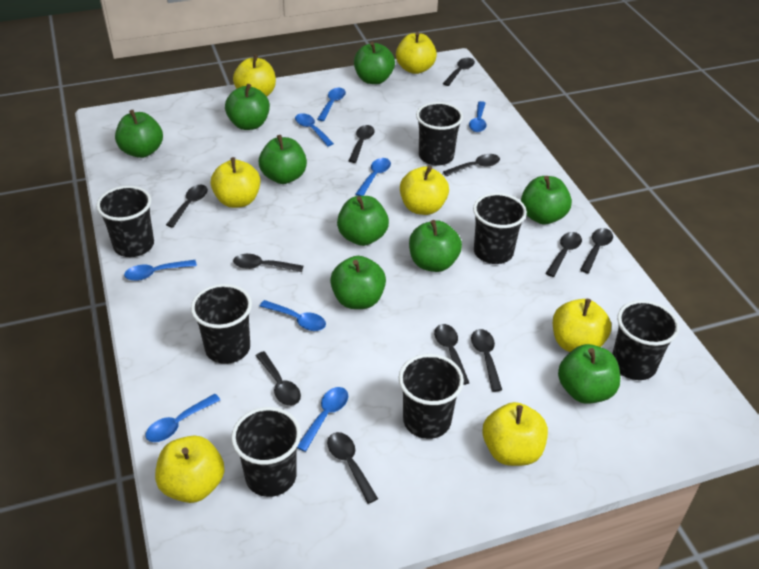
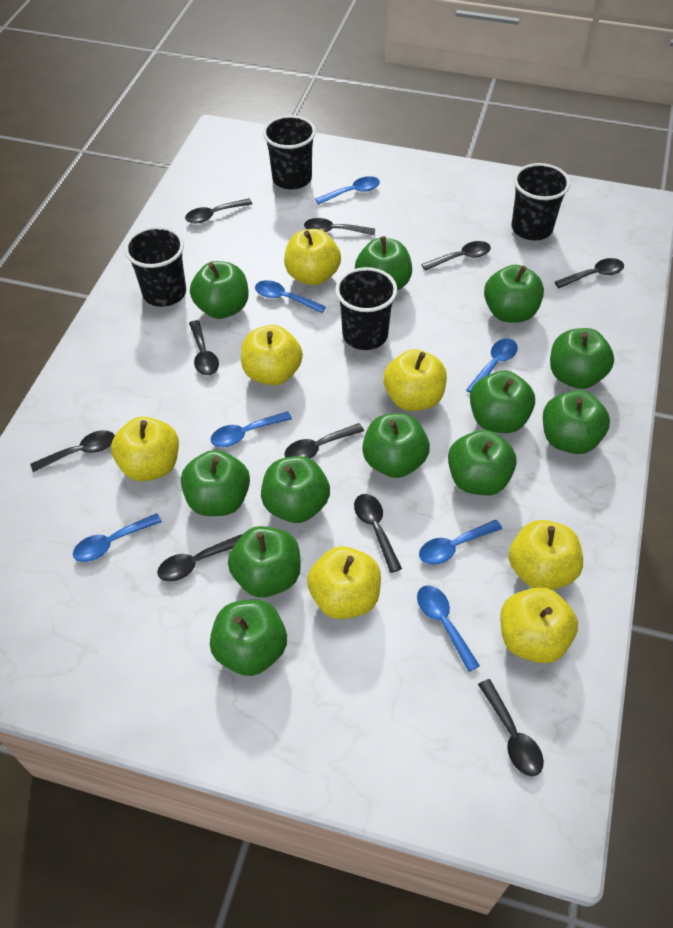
black cup: 7 -> 4
black spoon: 11 -> 10
blue spoon: 8 -> 7
green apple: 9 -> 12

